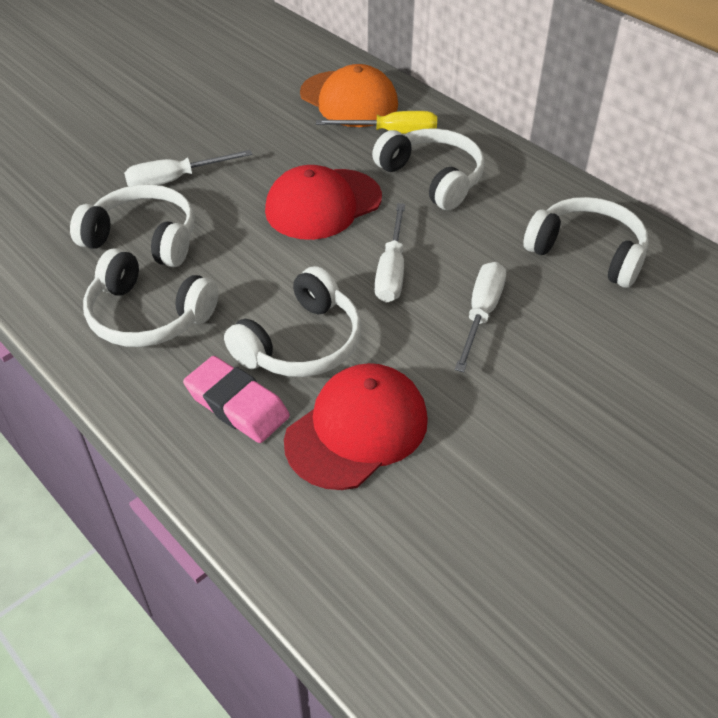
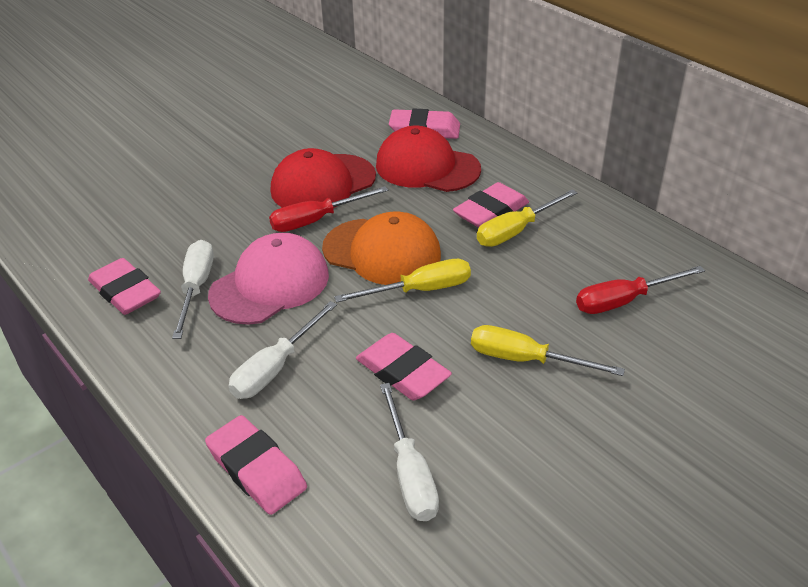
pink cap: 0 -> 1
pink eraser: 1 -> 5
red screwdriver: 0 -> 2
white headphones: 5 -> 0
yellow screwdriver: 1 -> 3

